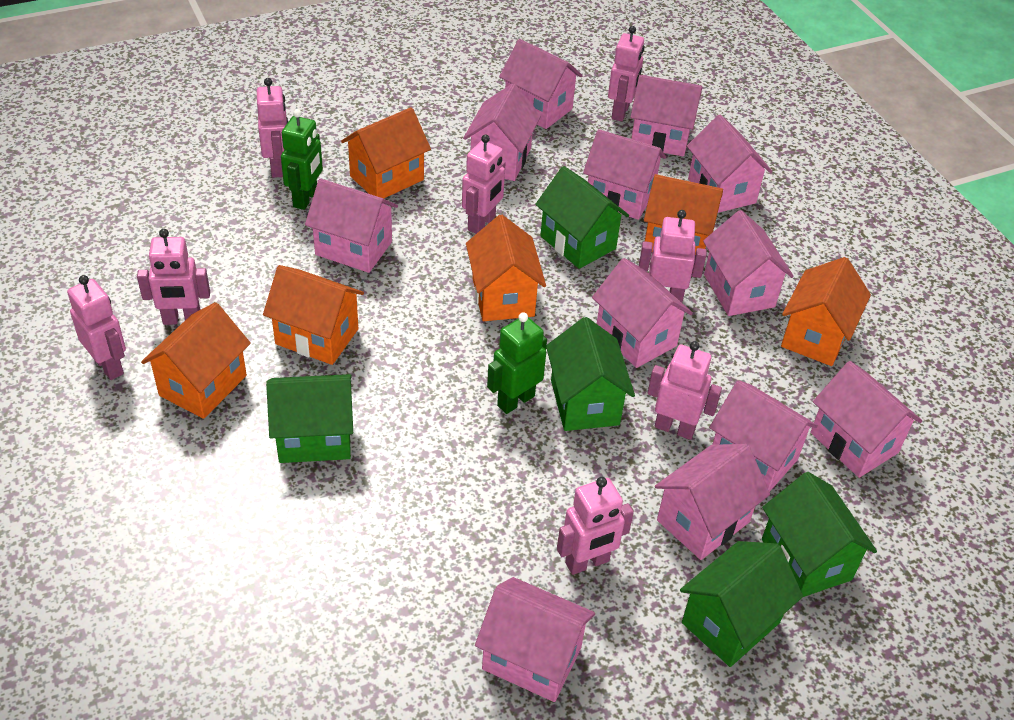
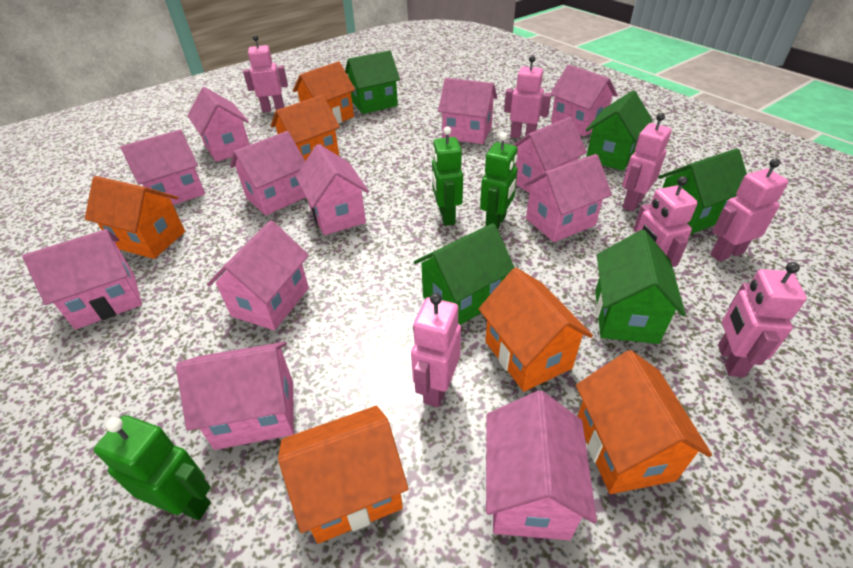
green robot: 2 -> 3
pink robot: 8 -> 7

